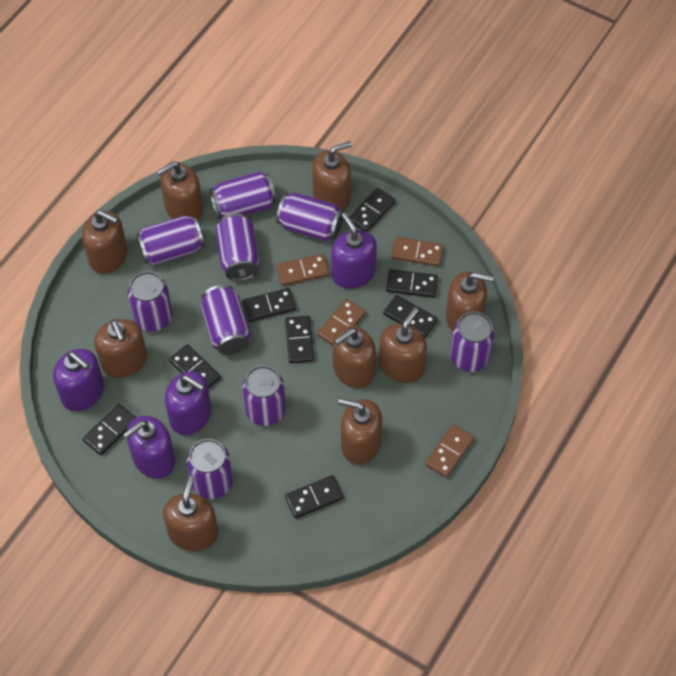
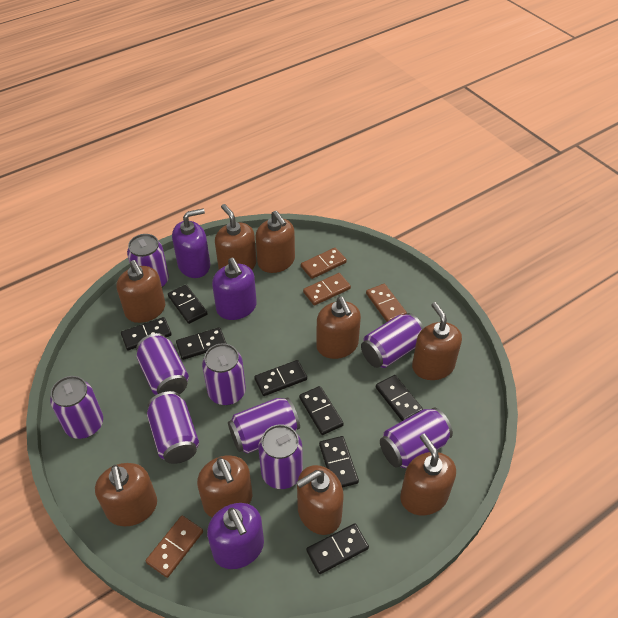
purple soap dispenser: 4 -> 3

